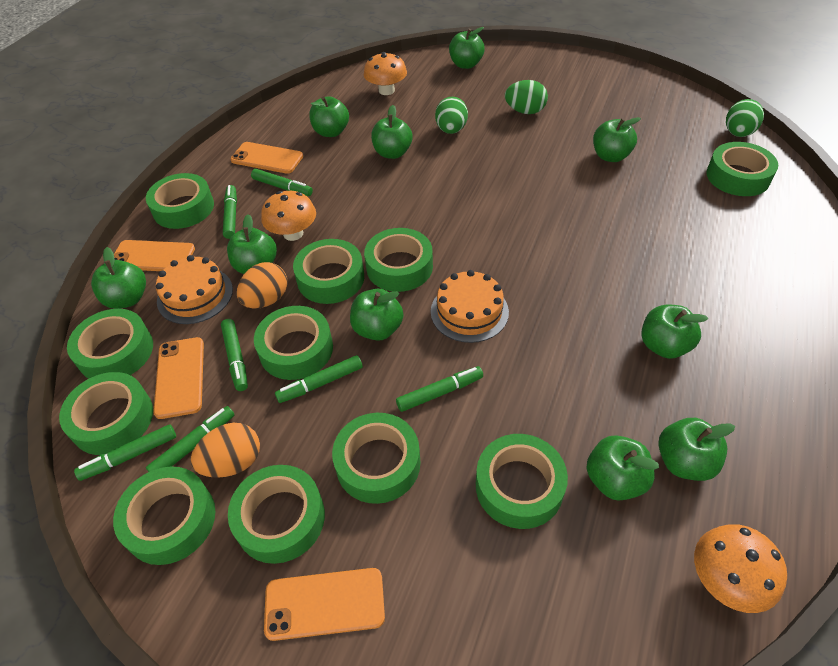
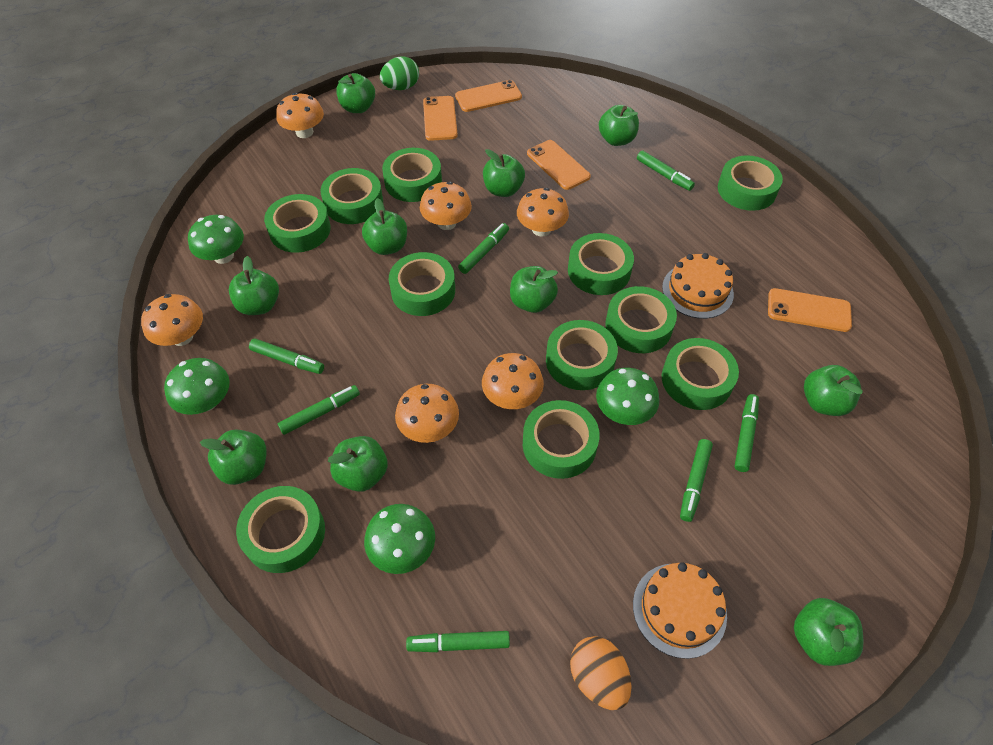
green egg: 3 -> 1
green mushroom: 0 -> 4
orange egg: 2 -> 1
orange mushroom: 3 -> 6

